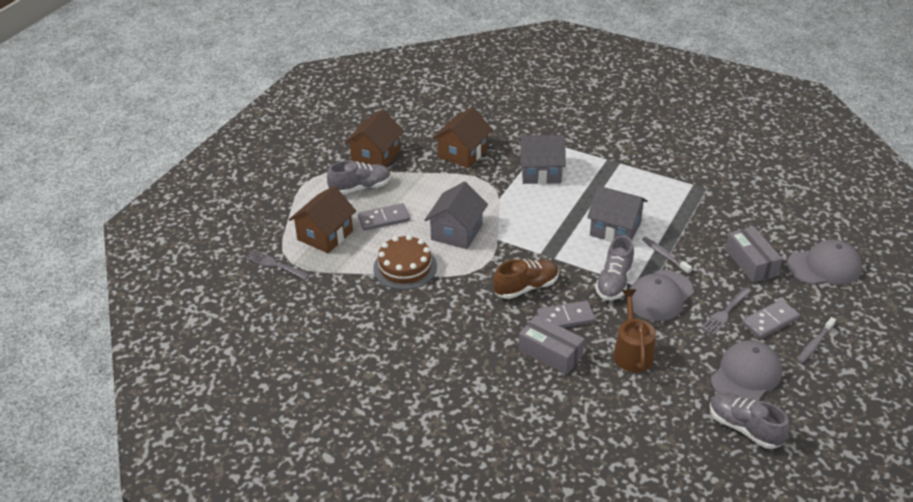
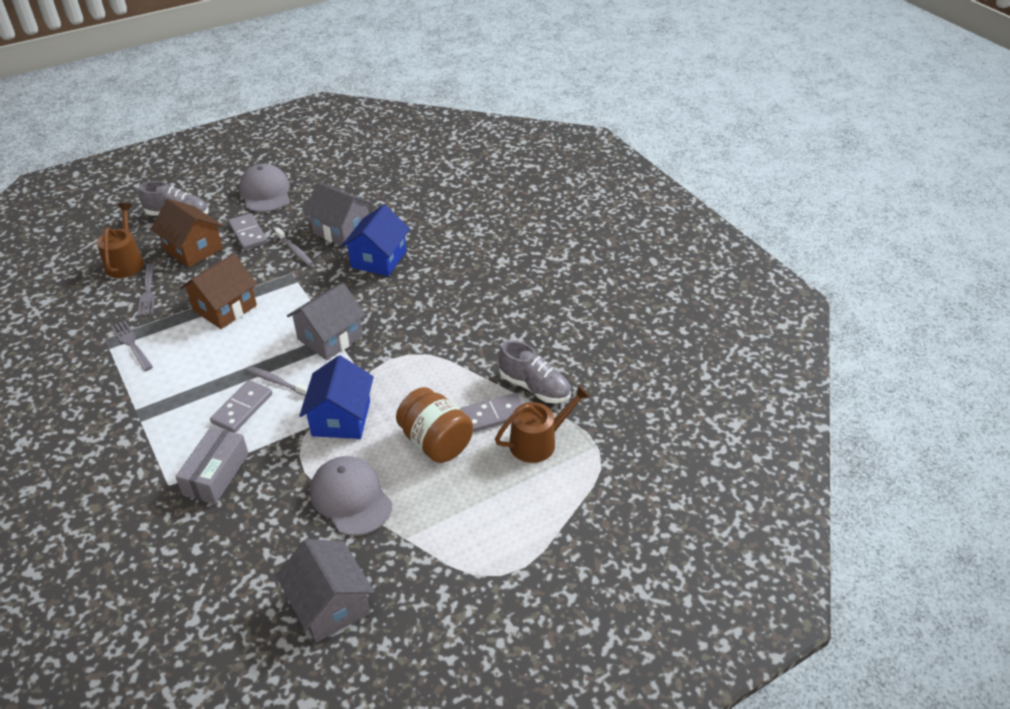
blue house: 0 -> 2
brown cake: 1 -> 0
brown house: 3 -> 2
brown jar: 0 -> 1
brown shoe: 1 -> 0
brown watering can: 1 -> 2
grey box: 2 -> 1
grey cap: 3 -> 2
grey shoe: 3 -> 2

